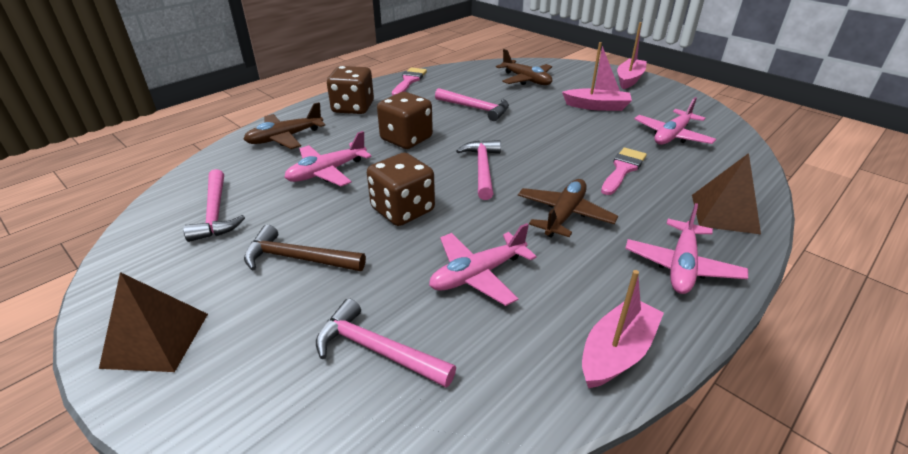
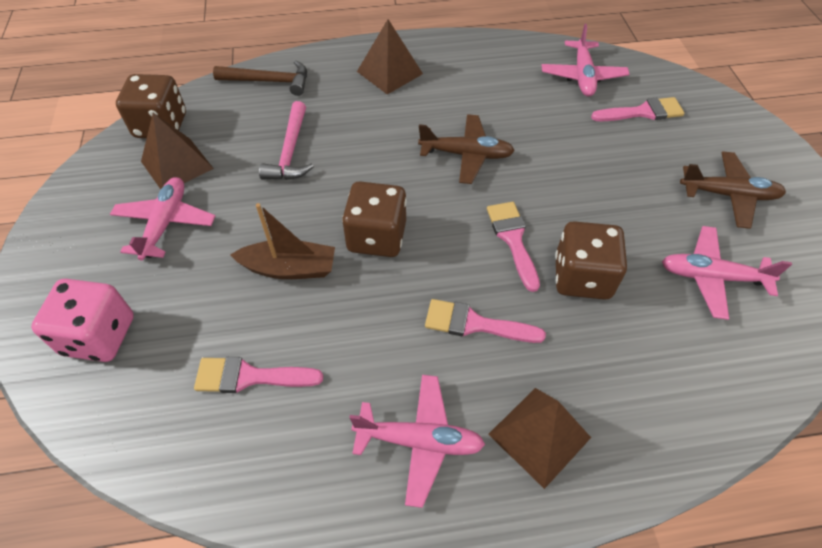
brown boat: 0 -> 1
brown plane: 3 -> 2
brown pyramid: 2 -> 3
pink boat: 3 -> 0
pink brush: 2 -> 4
pink dice: 0 -> 1
pink hammer: 4 -> 1

